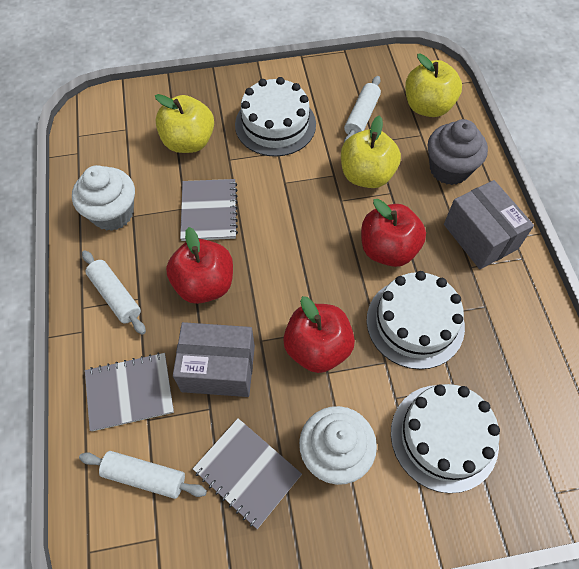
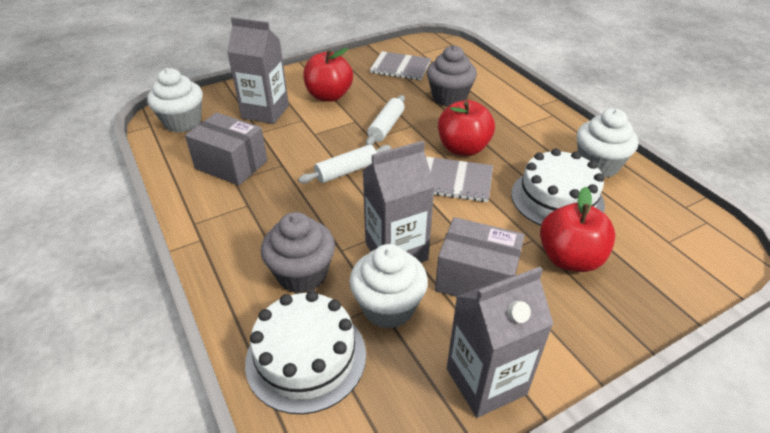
grey carton: 0 -> 3
grey cupcake: 1 -> 2
grey notebook: 3 -> 2
white cake: 3 -> 2
white cupcake: 2 -> 3
white rolling pin: 3 -> 2
yellow apple: 3 -> 0

